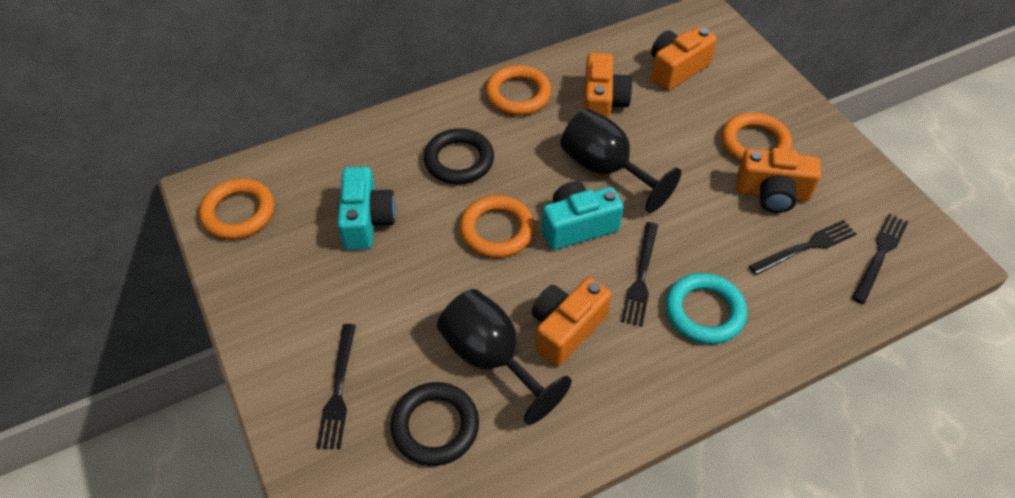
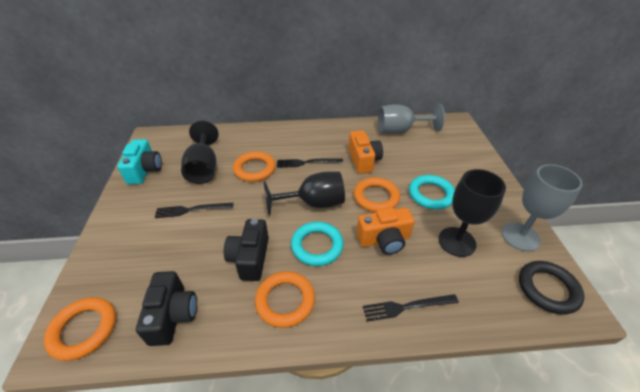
black camera: 0 -> 2
black fork: 4 -> 3
black goblet: 2 -> 3
black ring: 2 -> 1
grey goblet: 0 -> 2
orange camera: 4 -> 2
turquoise camera: 2 -> 1
turquoise ring: 1 -> 2

